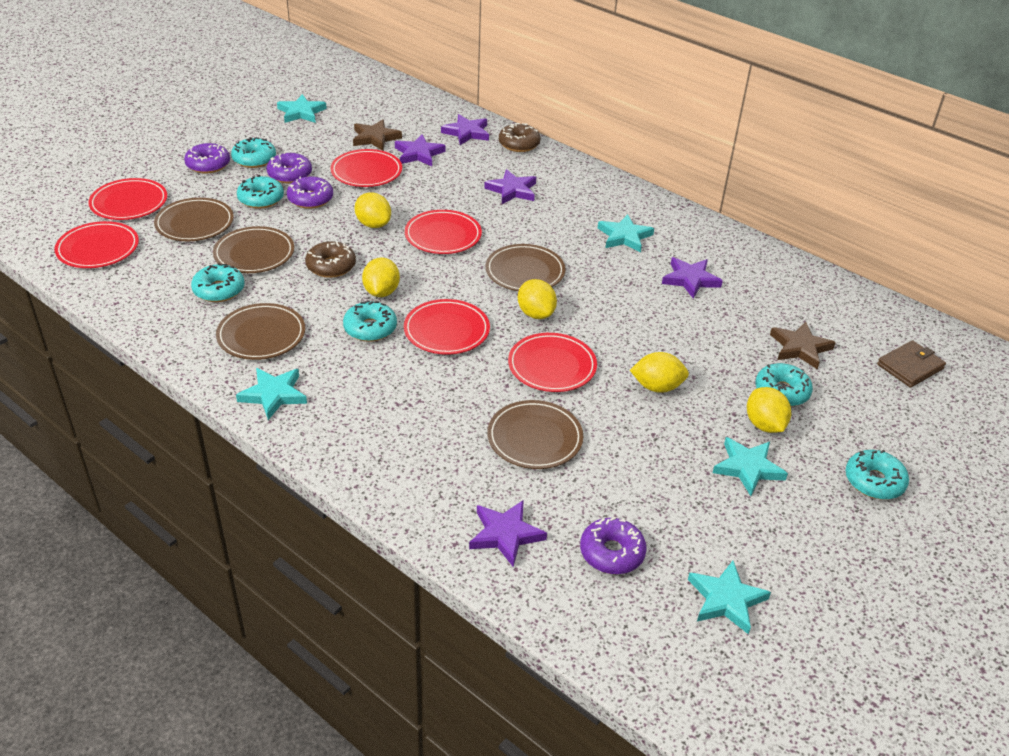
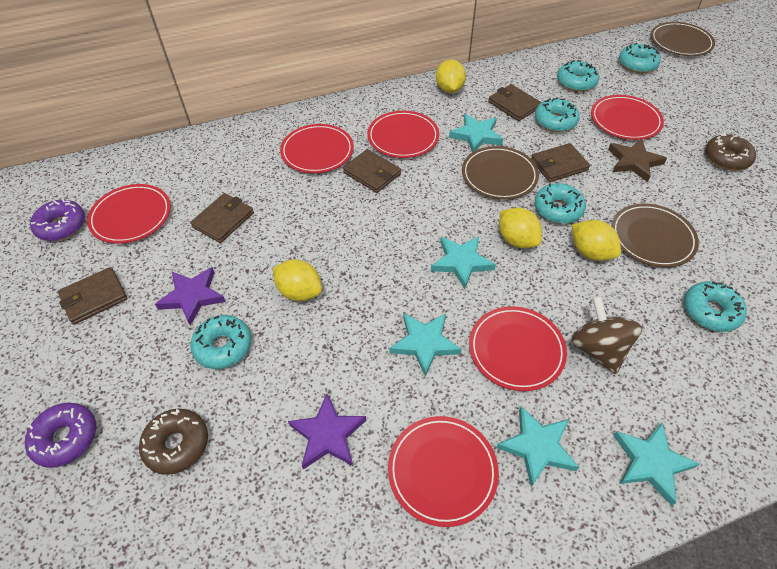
brown plate: 5 -> 3
brown spinning top: 0 -> 1
brown star: 2 -> 1
brown wallet: 1 -> 5
purple donut: 4 -> 2
purple star: 5 -> 2
yellow lemon: 5 -> 4

